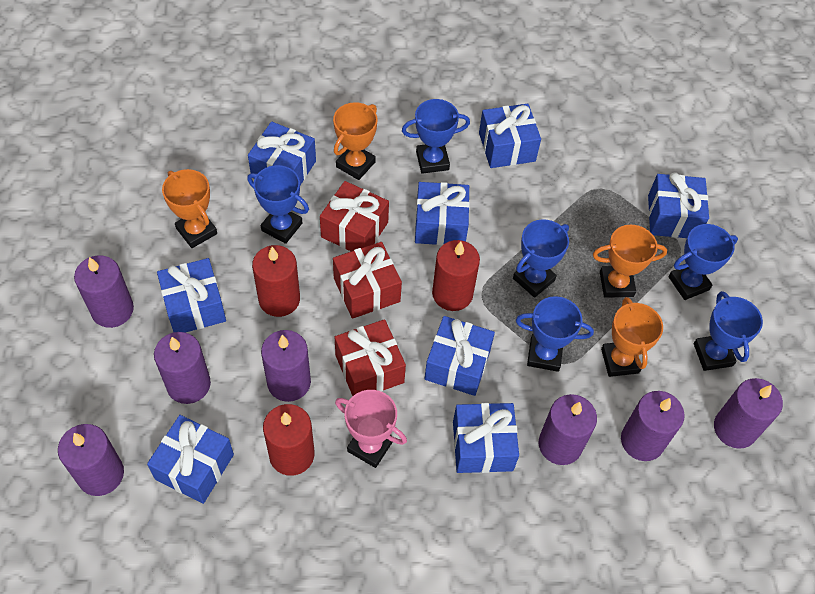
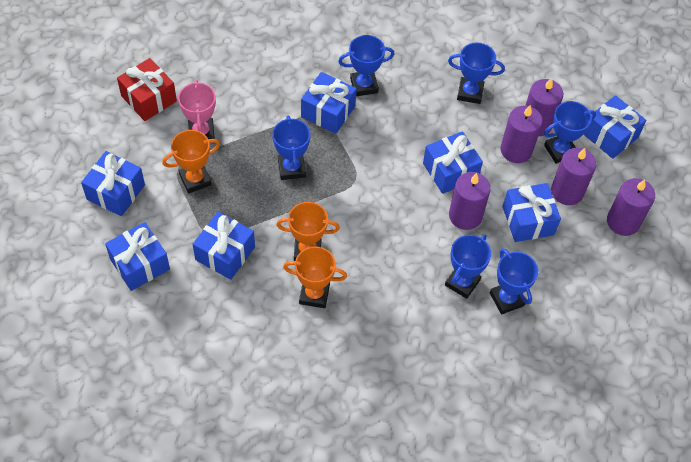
blue gift: 8 -> 7
orange trophy: 4 -> 3
purple candle: 7 -> 5
red candle: 3 -> 0
red gift: 3 -> 1

